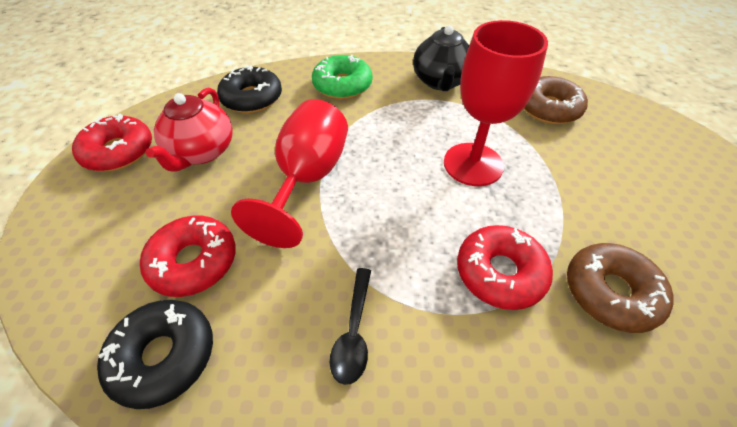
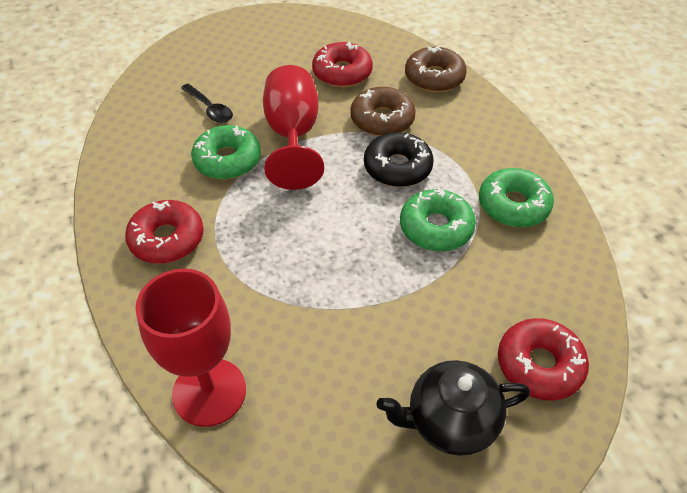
black donut: 2 -> 1
green donut: 1 -> 3
red teapot: 1 -> 0

